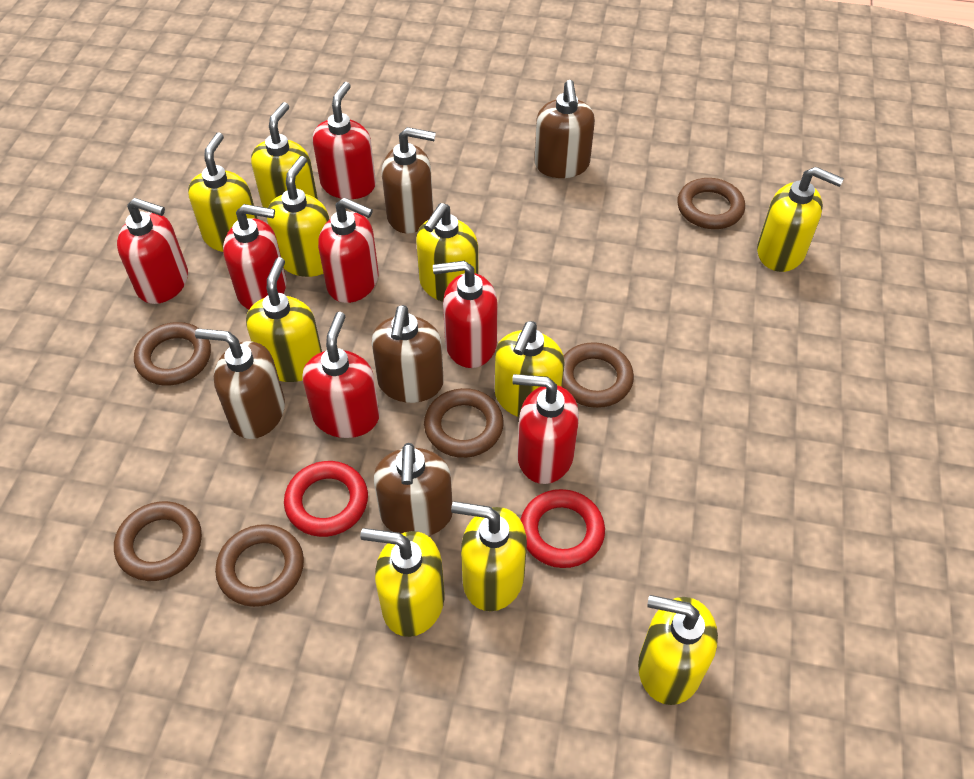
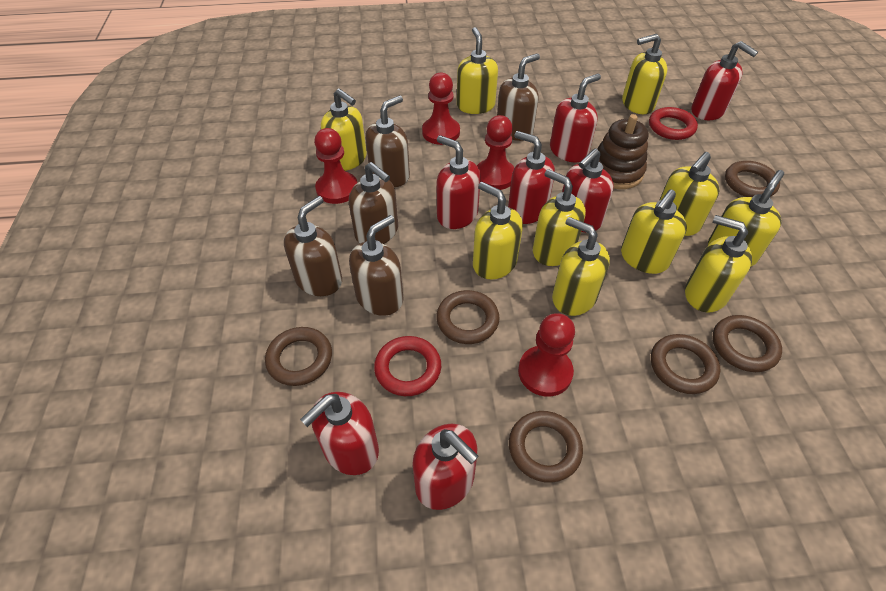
brown stacking toy: 0 -> 1
red pawn: 0 -> 4

